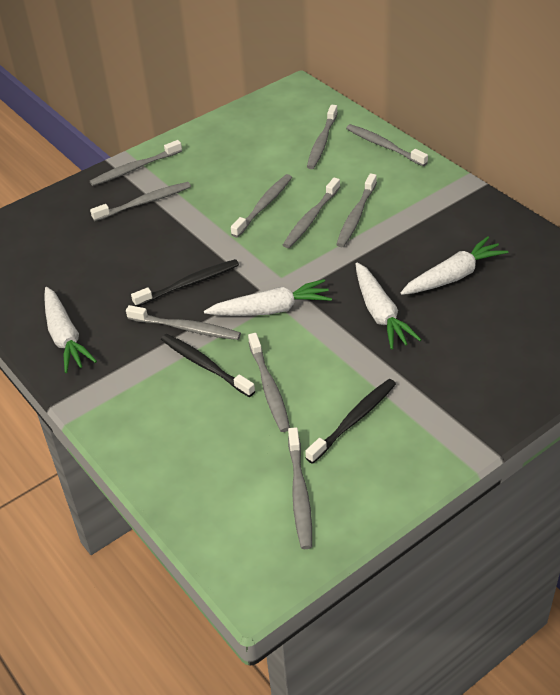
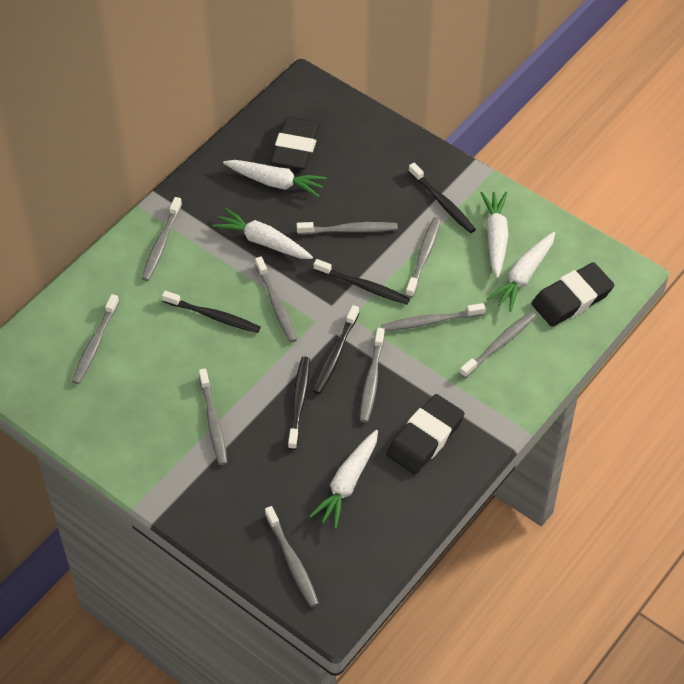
black eraser: 0 -> 3
black toothbrush: 3 -> 5
white carrot: 4 -> 5

